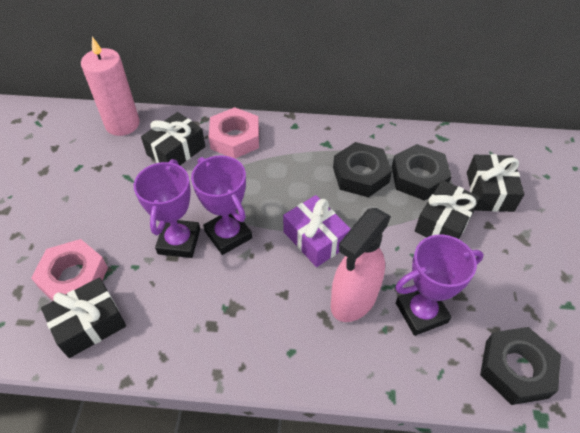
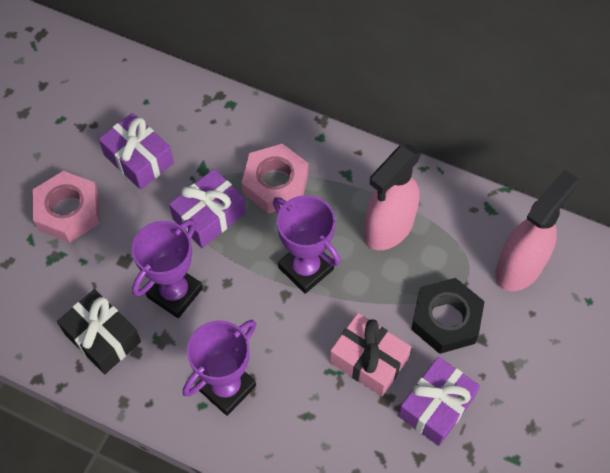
black gift: 4 -> 1
black nut: 3 -> 1
pink candle: 1 -> 0
pink gift: 0 -> 1
pink spray bottle: 1 -> 2
purple gift: 1 -> 3

